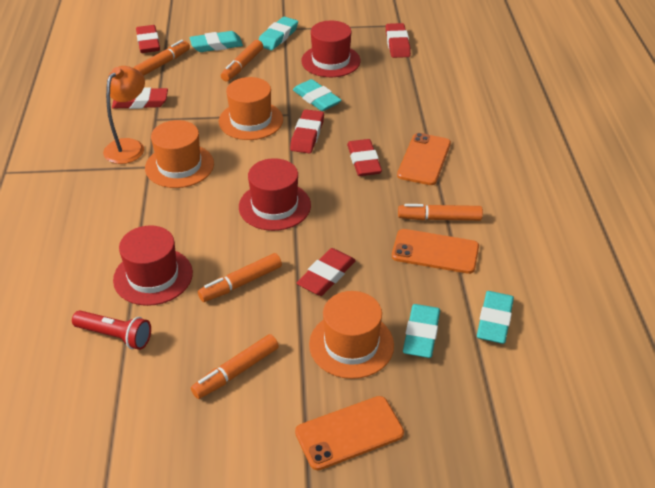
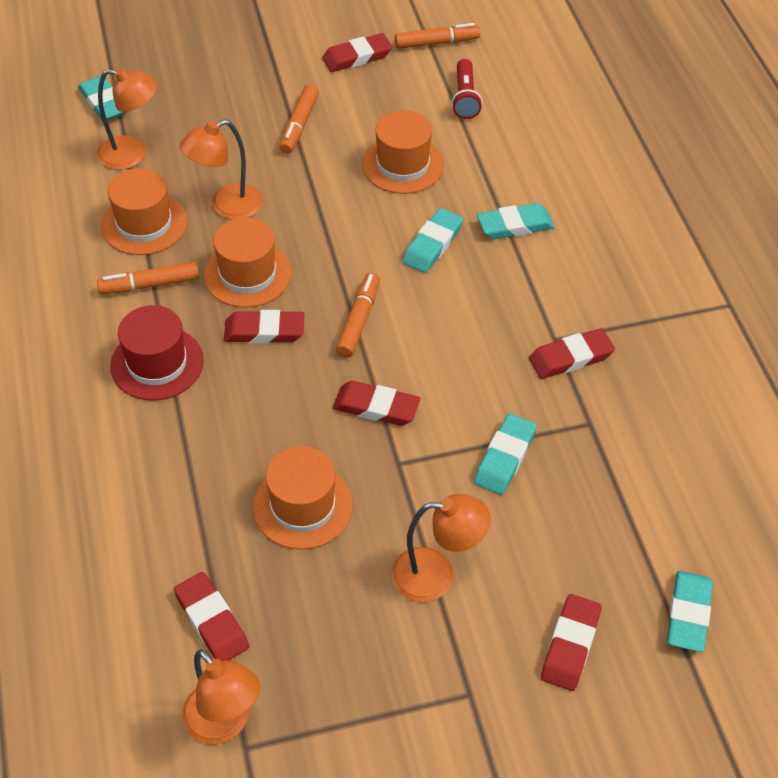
orange hat: 3 -> 4
orange lamp: 1 -> 4
orange marker: 5 -> 4
orange phone: 3 -> 0
red hat: 3 -> 1

